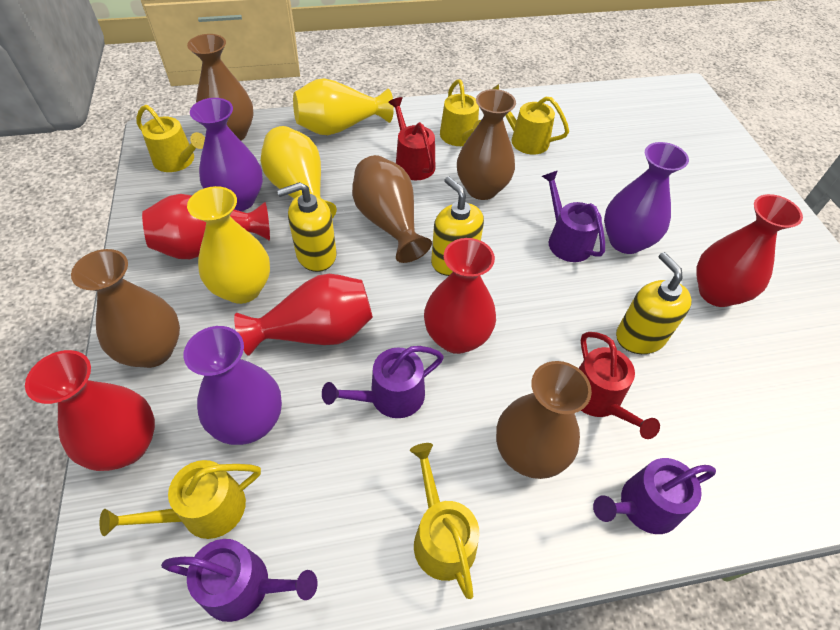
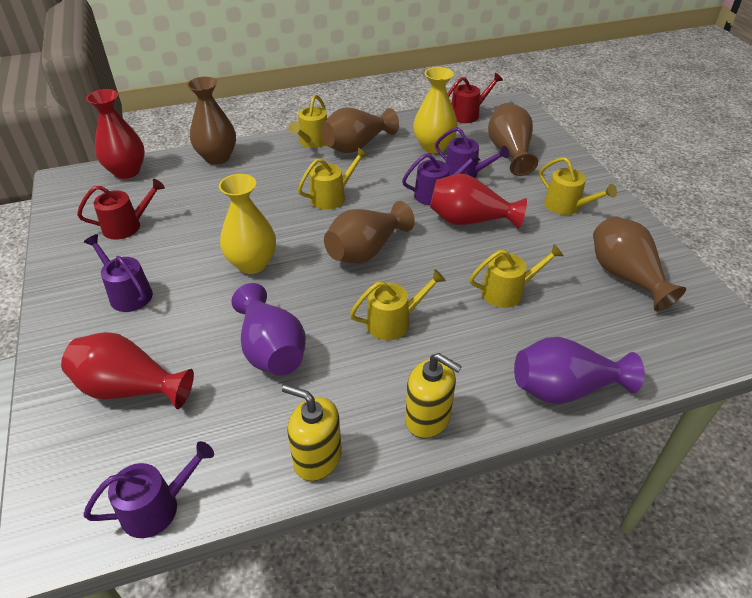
purple vase: 3 -> 2
red vase: 5 -> 3
yellow soap dispenser: 3 -> 2
yellow vase: 3 -> 2

